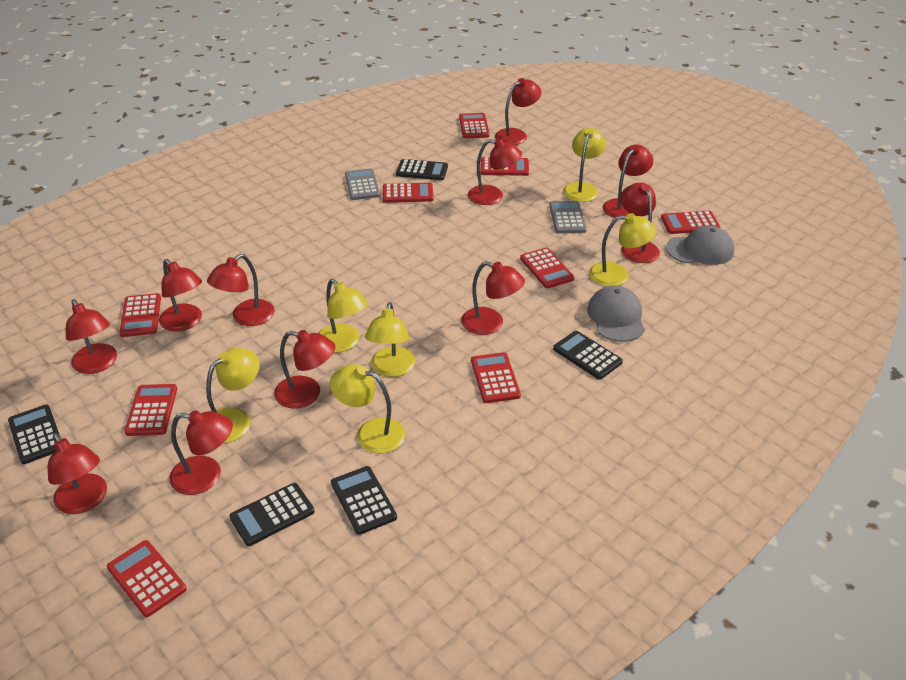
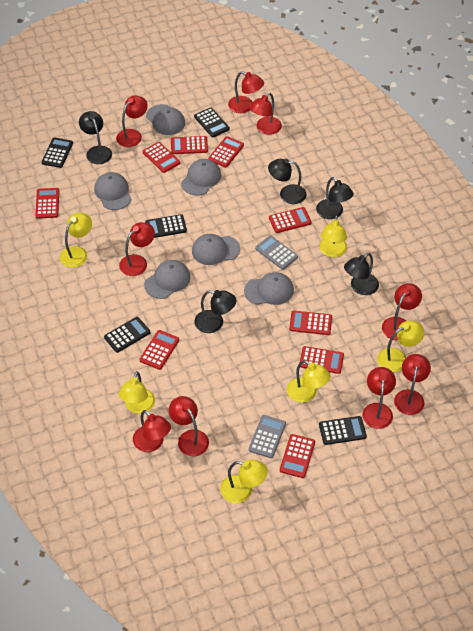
black lamp: 0 -> 5
grey cap: 2 -> 6
red lamp: 11 -> 9

